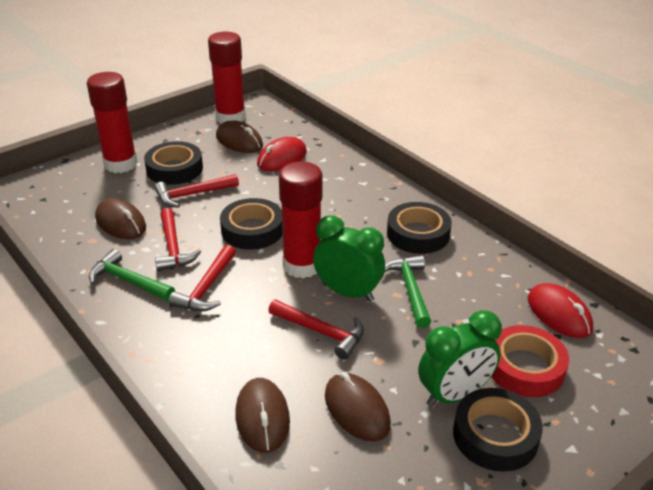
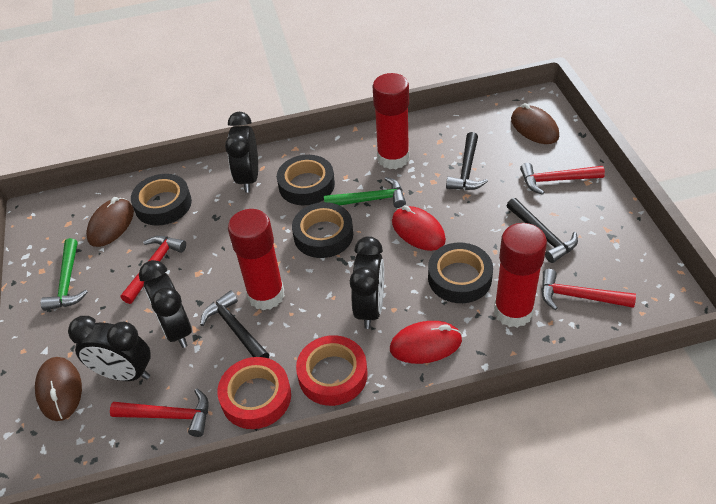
black clock: 0 -> 4
black hammer: 0 -> 3
brown mouse: 4 -> 3
green clock: 2 -> 0
red tape: 1 -> 2

